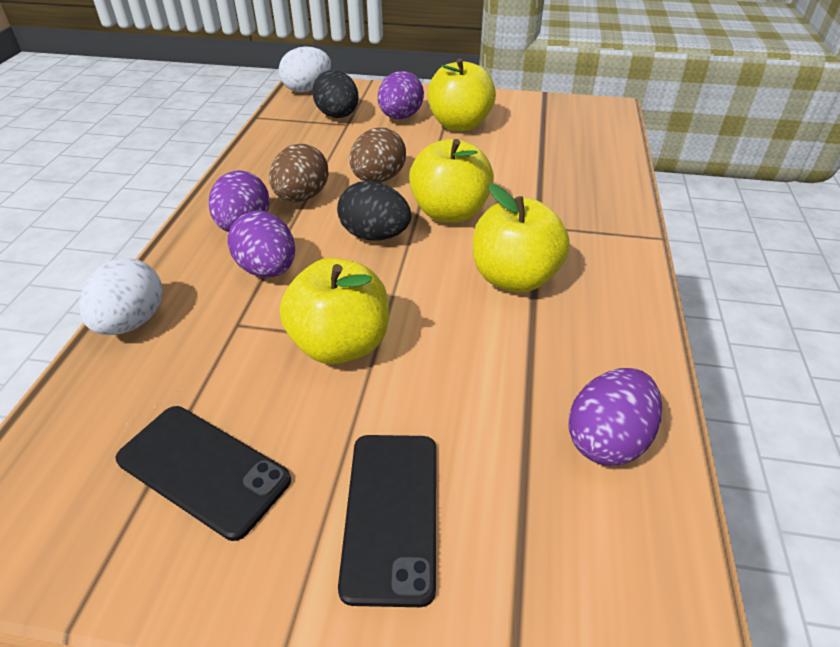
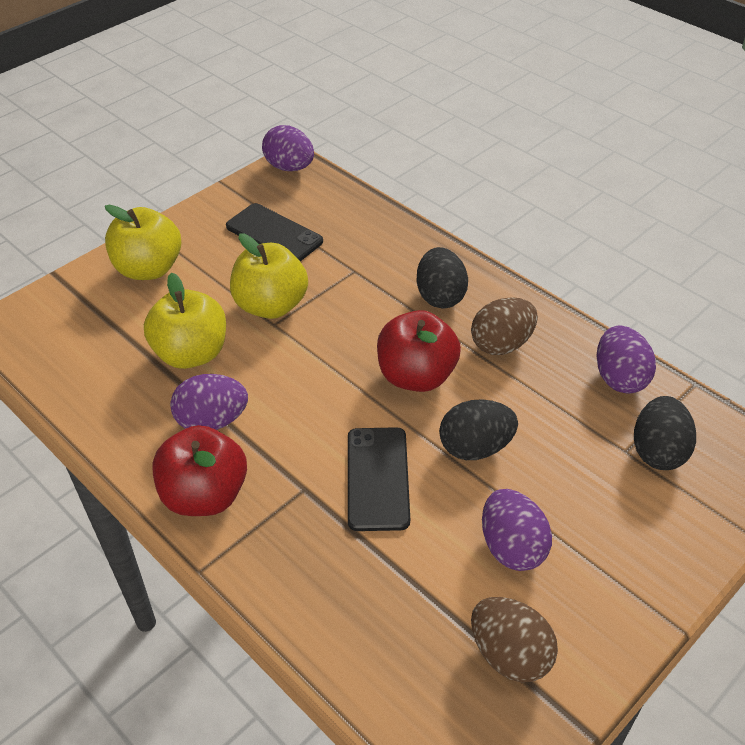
black egg: 2 -> 3
red apple: 0 -> 2
white egg: 2 -> 0
yellow apple: 4 -> 3

